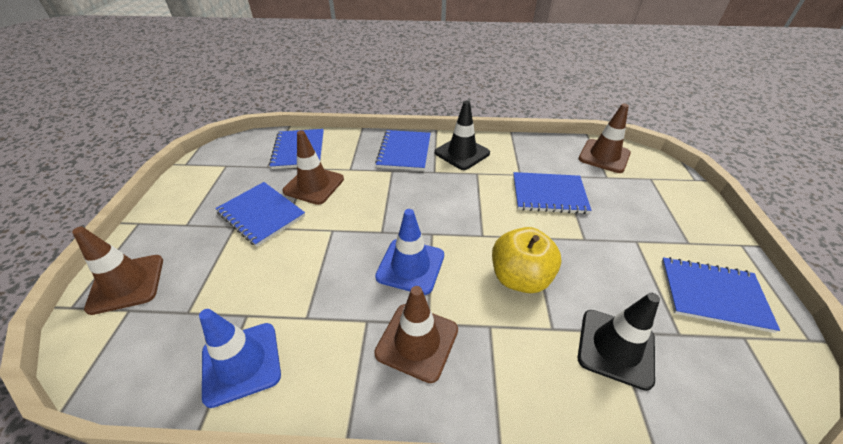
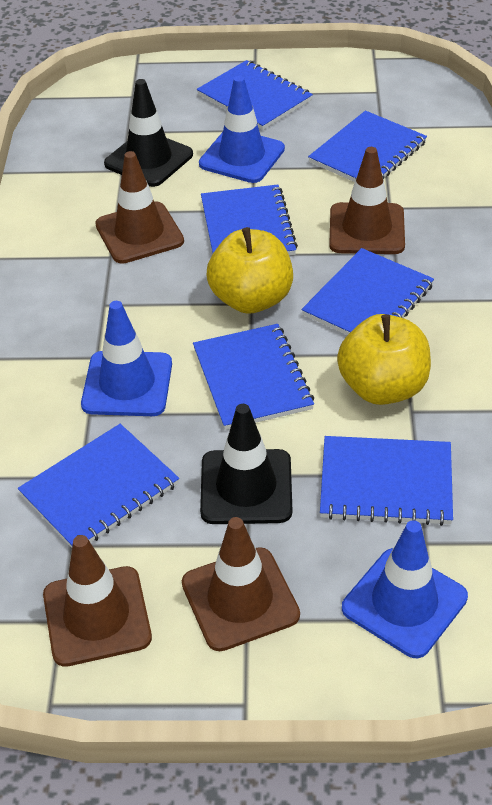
blue notebook: 5 -> 7
blue traffic cone: 2 -> 3
yellow apple: 1 -> 2

